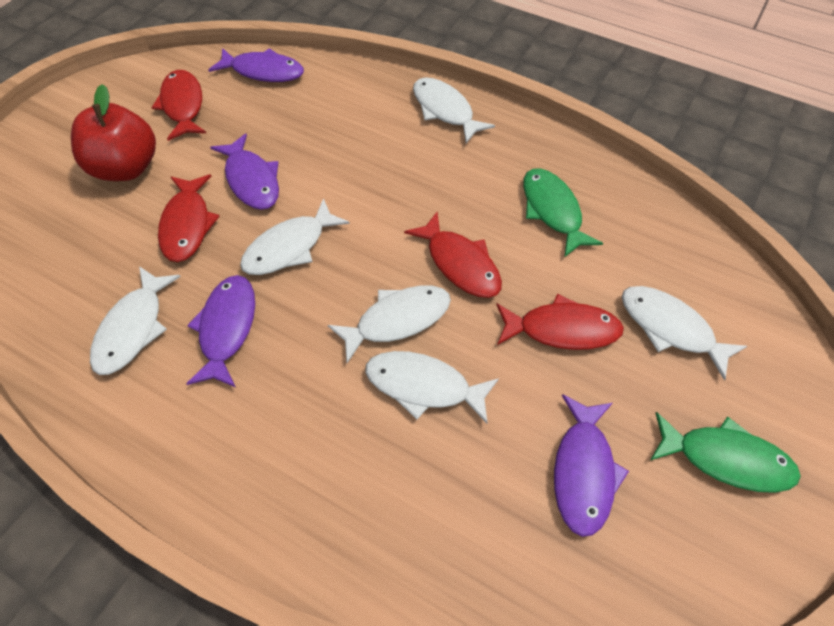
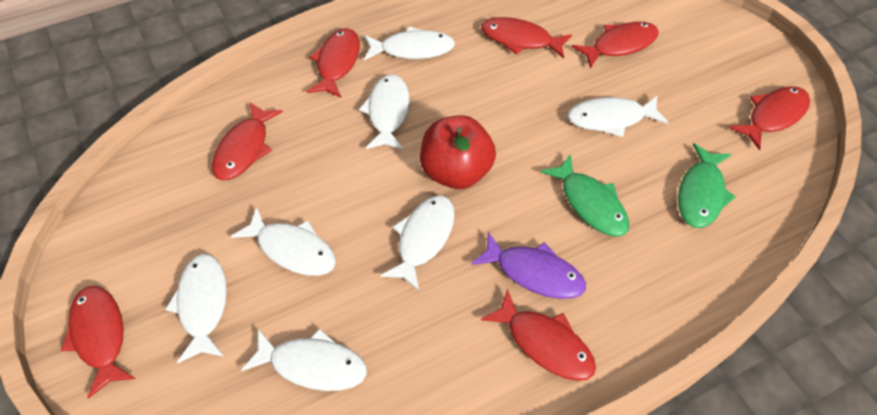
purple fish: 4 -> 1
red fish: 4 -> 7
white fish: 6 -> 7

